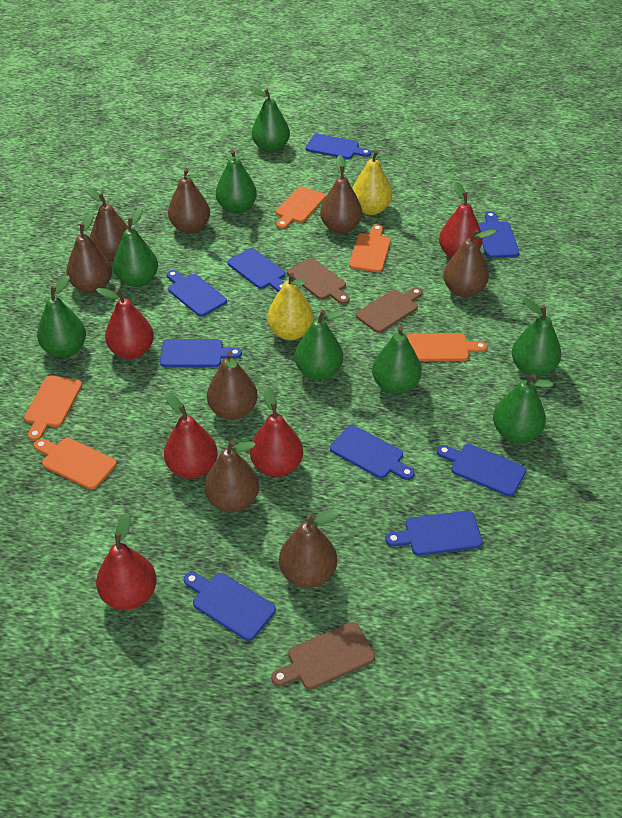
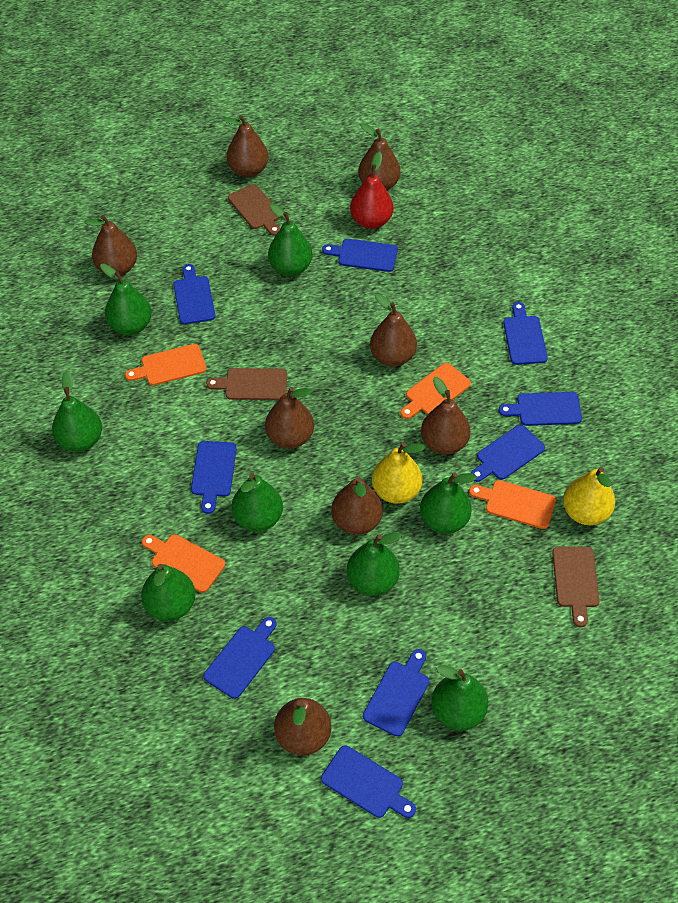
orange cutting board: 5 -> 4
red pear: 5 -> 1

